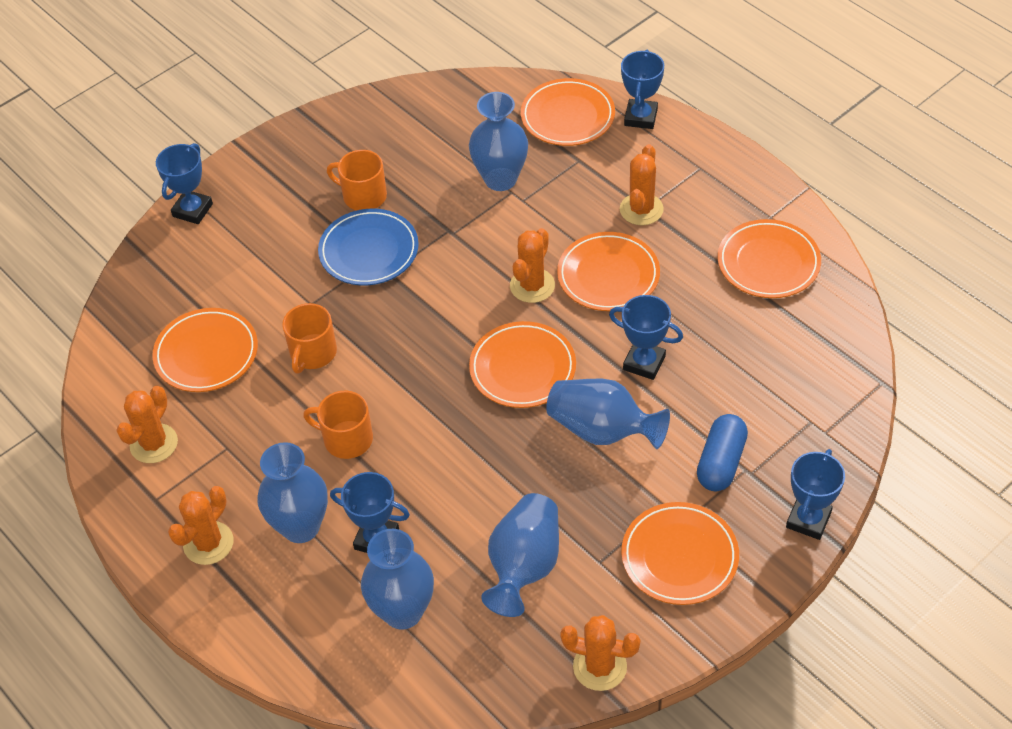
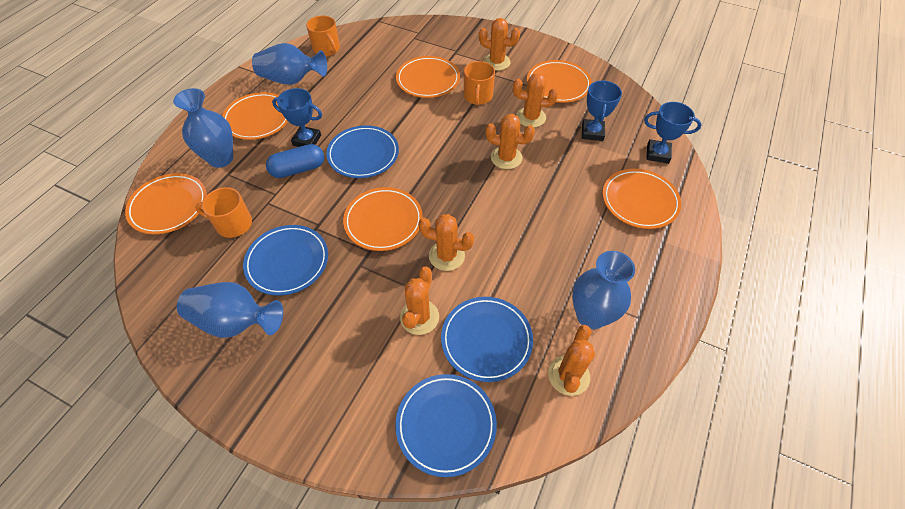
blue plate: 1 -> 4
blue trophy: 5 -> 3
blue vase: 5 -> 4
orange cactus: 5 -> 6

